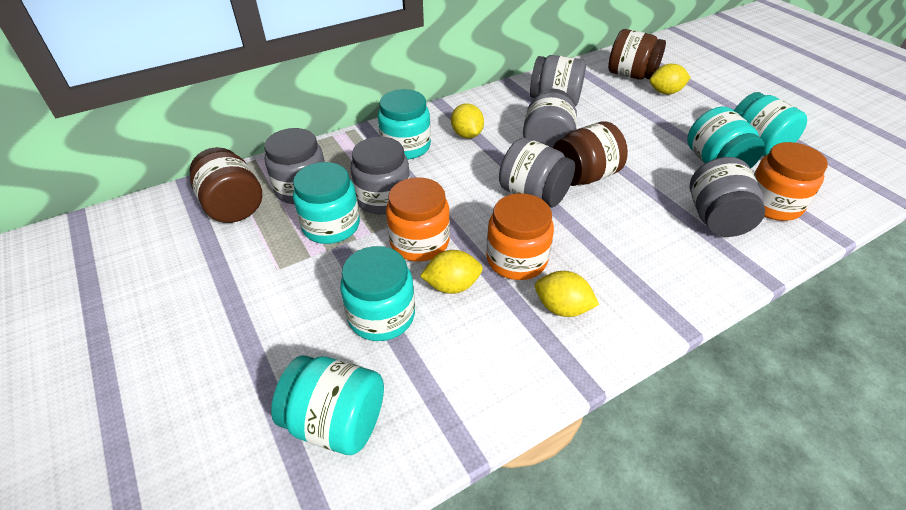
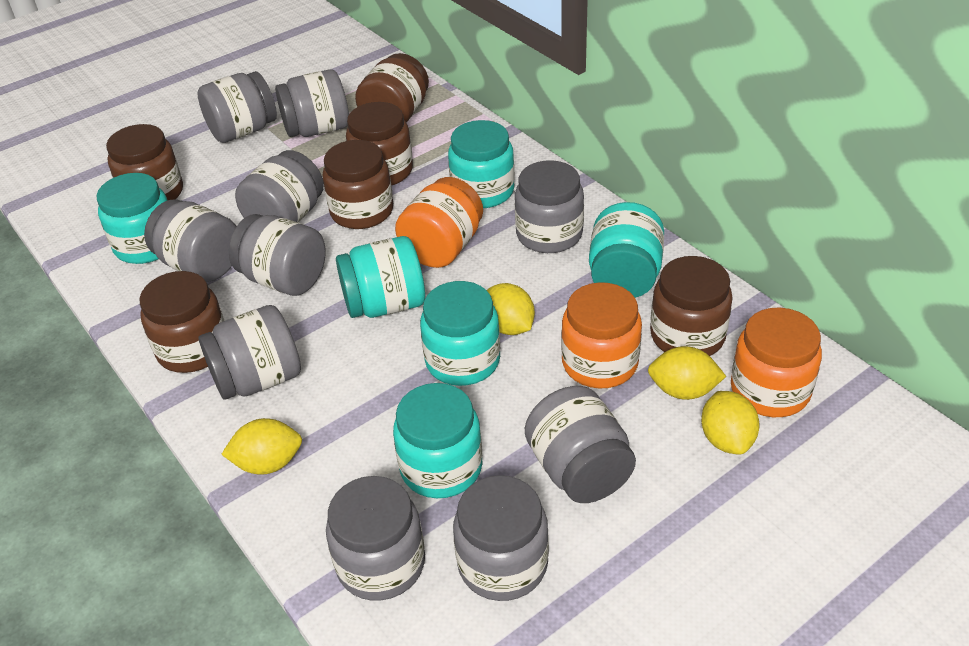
brown jar: 3 -> 6
grey jar: 6 -> 10

